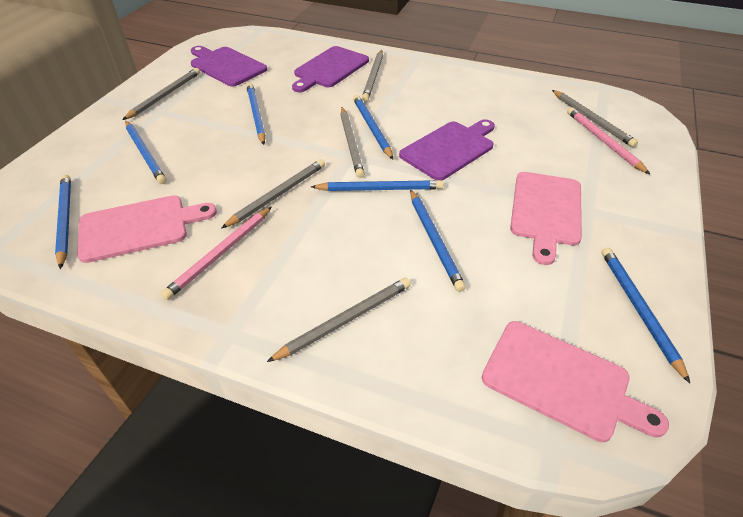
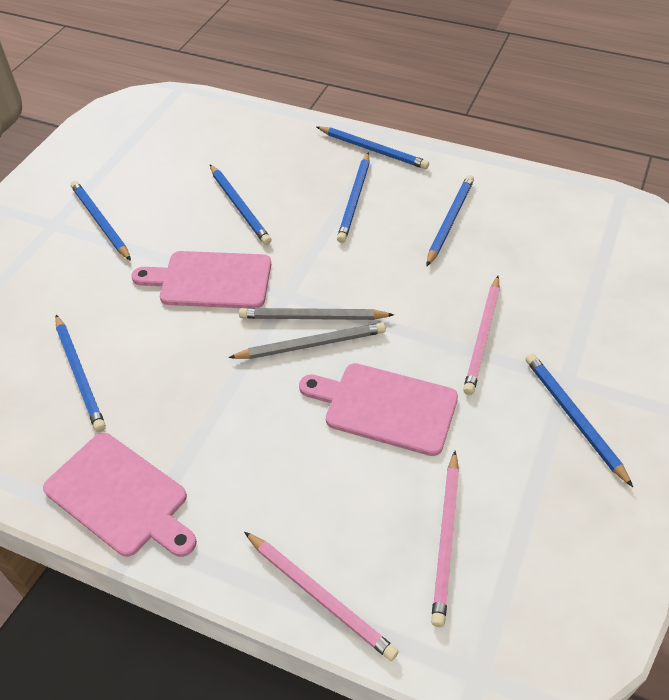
grey pencil: 6 -> 2
pink pencil: 2 -> 3
purple cutting board: 3 -> 0

